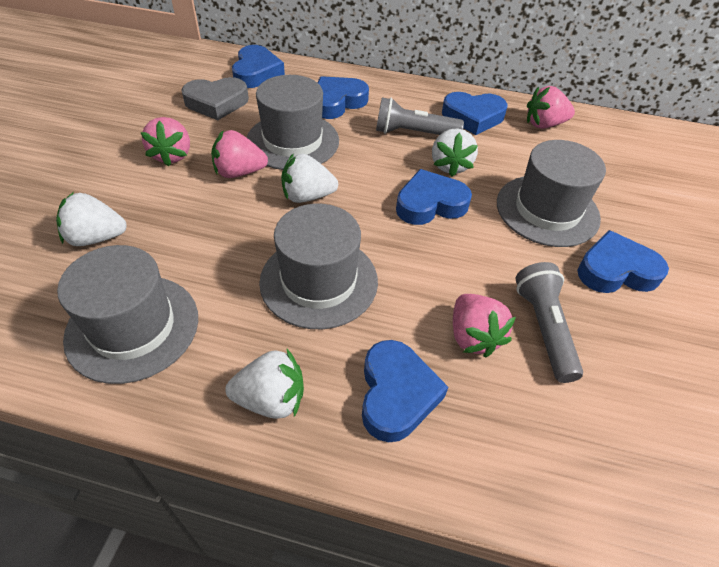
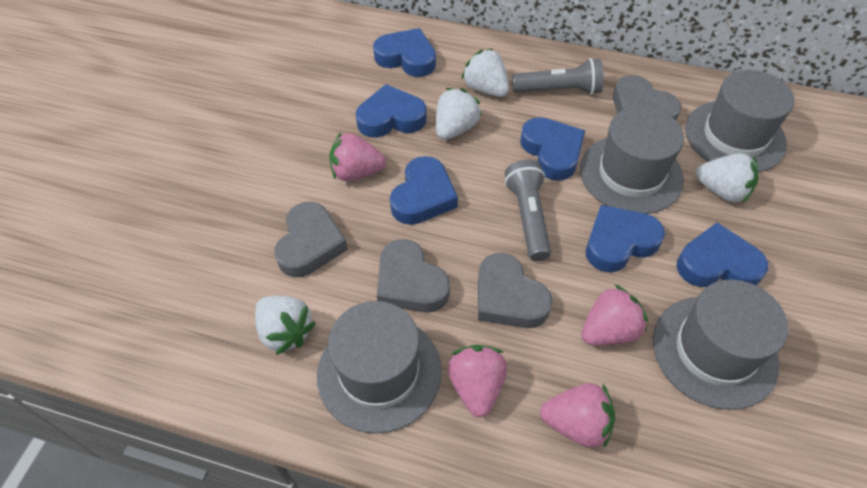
grey heart: 1 -> 4

